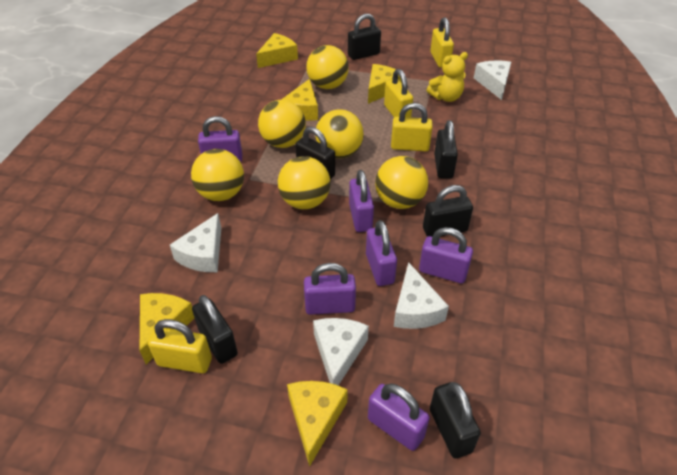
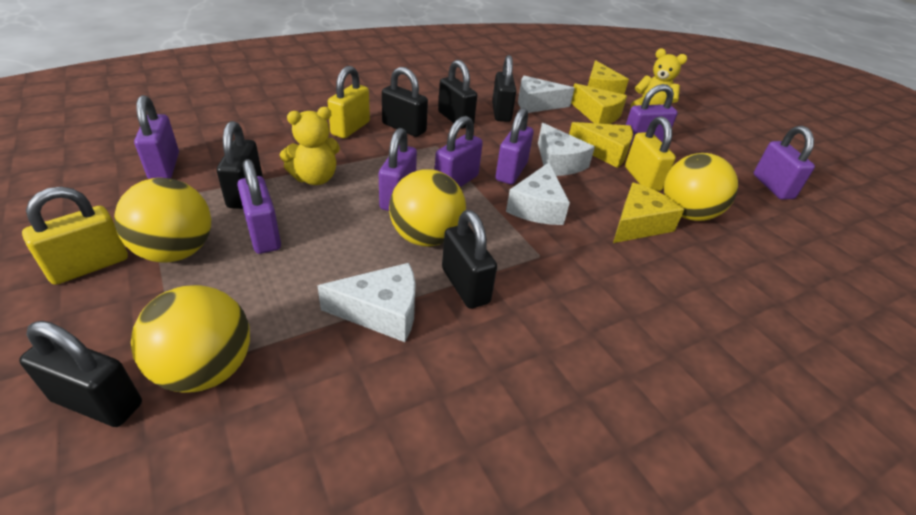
purple padlock: 6 -> 7
yellow ball: 6 -> 4
yellow cheese: 5 -> 4
yellow padlock: 4 -> 3
yellow teddy bear: 1 -> 2

